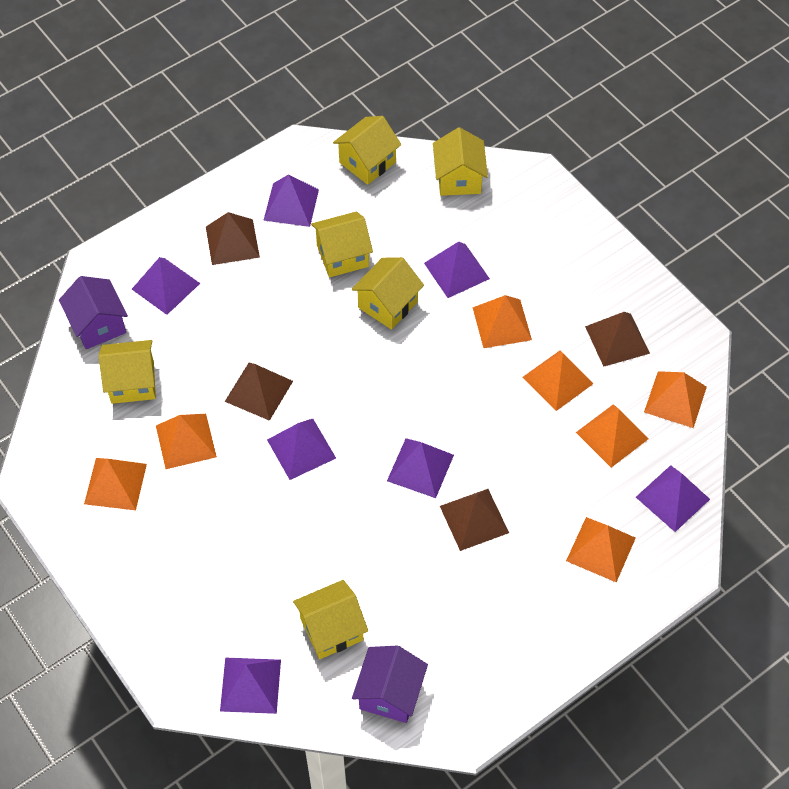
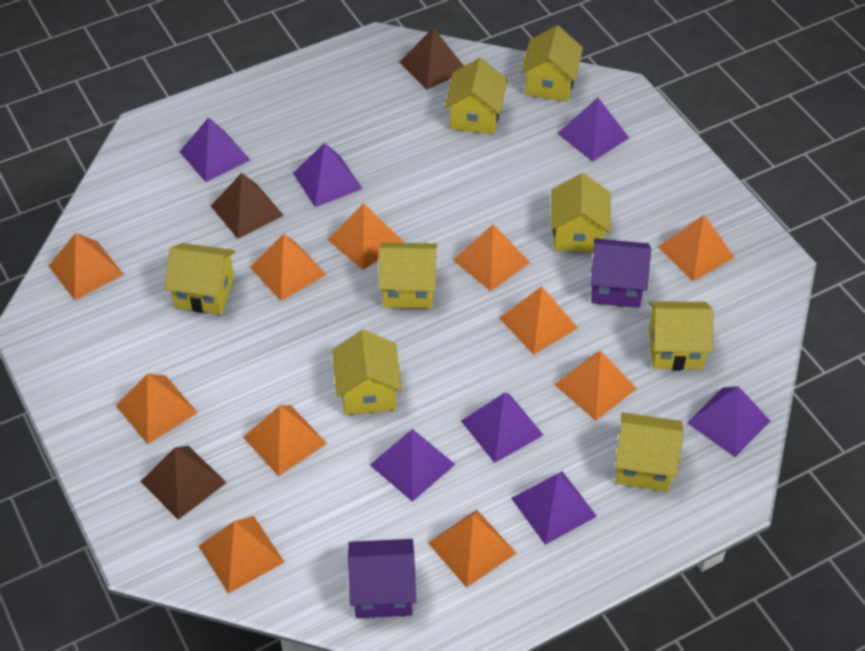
brown pyramid: 4 -> 3
orange pyramid: 7 -> 11
yellow house: 6 -> 8

